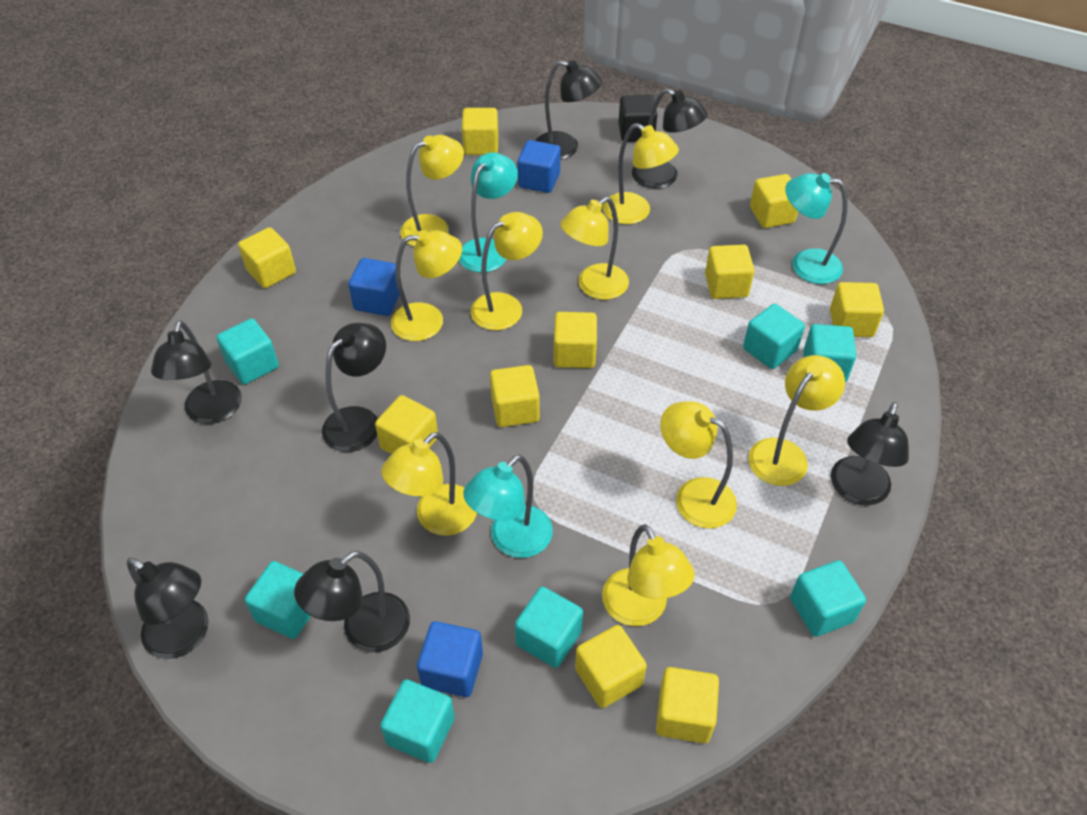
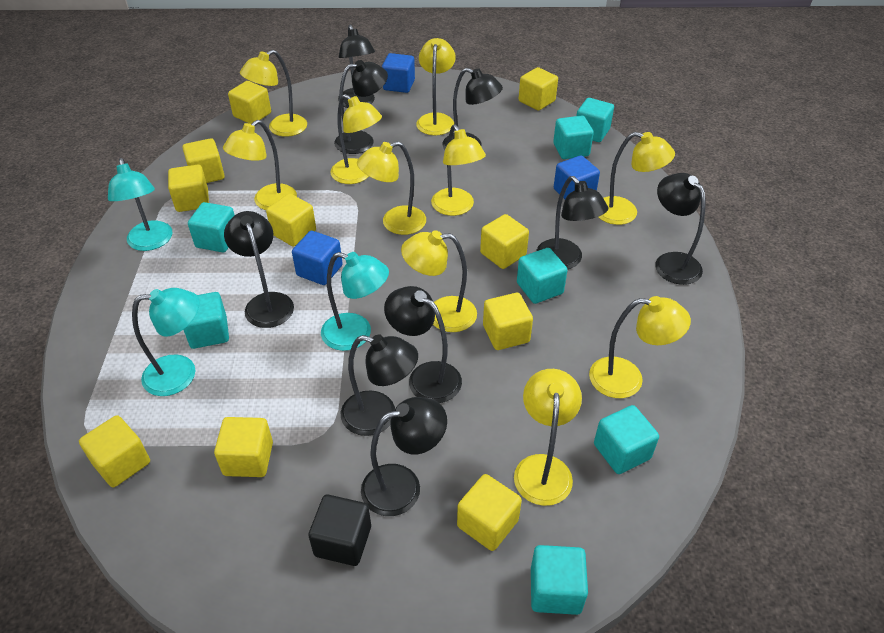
black lamp: 7 -> 9
yellow lamp: 9 -> 10

